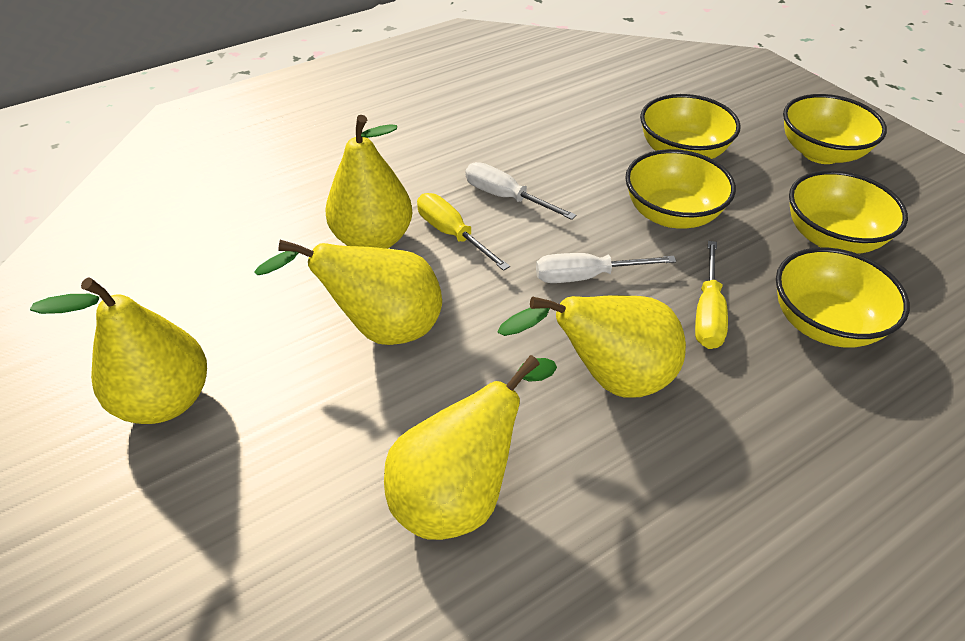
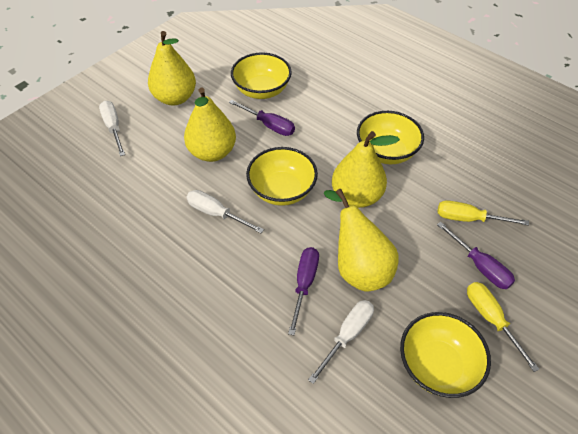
purple screwdriver: 0 -> 3
white screwdriver: 2 -> 3
yellow bowl: 5 -> 4
yellow pear: 5 -> 4

